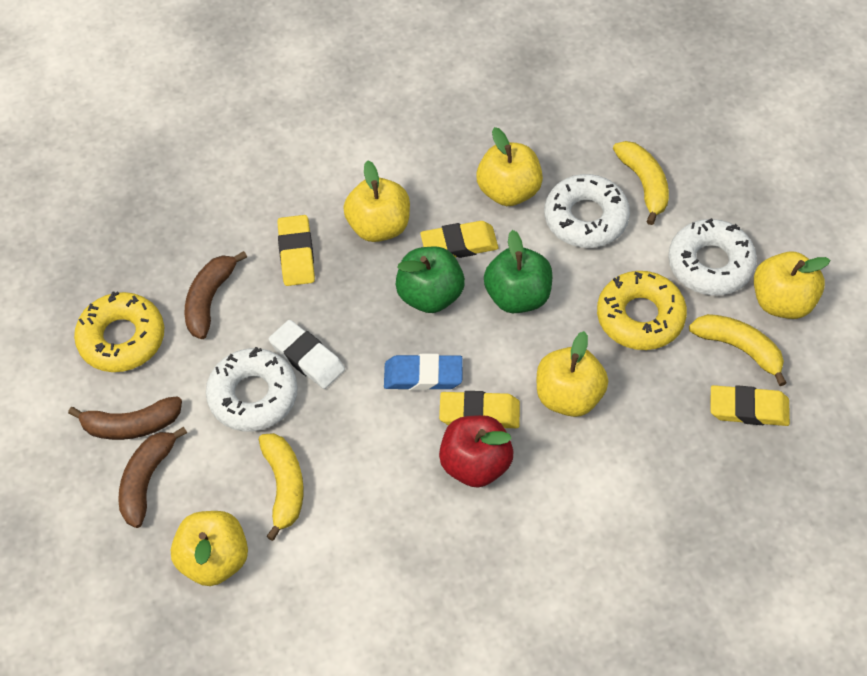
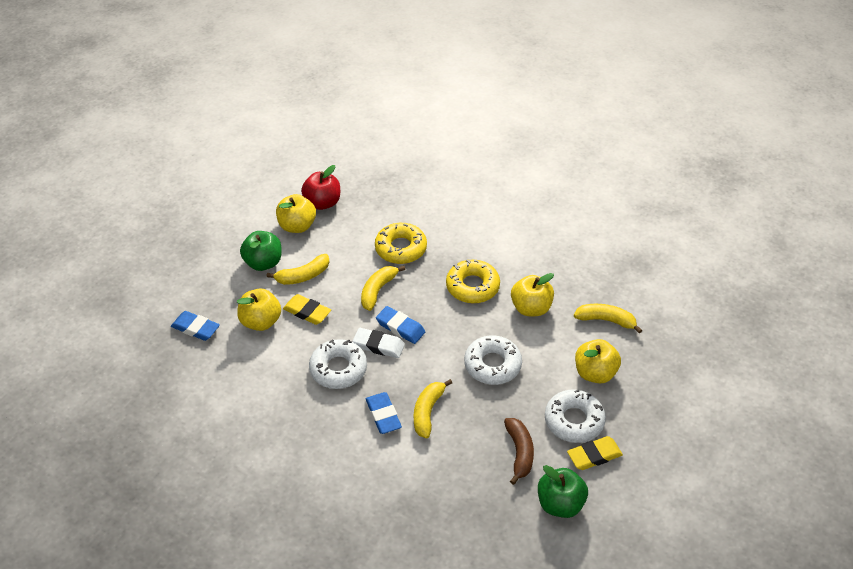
blue eraser: 1 -> 3
brown banana: 3 -> 1
yellow apple: 5 -> 4
yellow banana: 3 -> 4
yellow eraser: 4 -> 2

